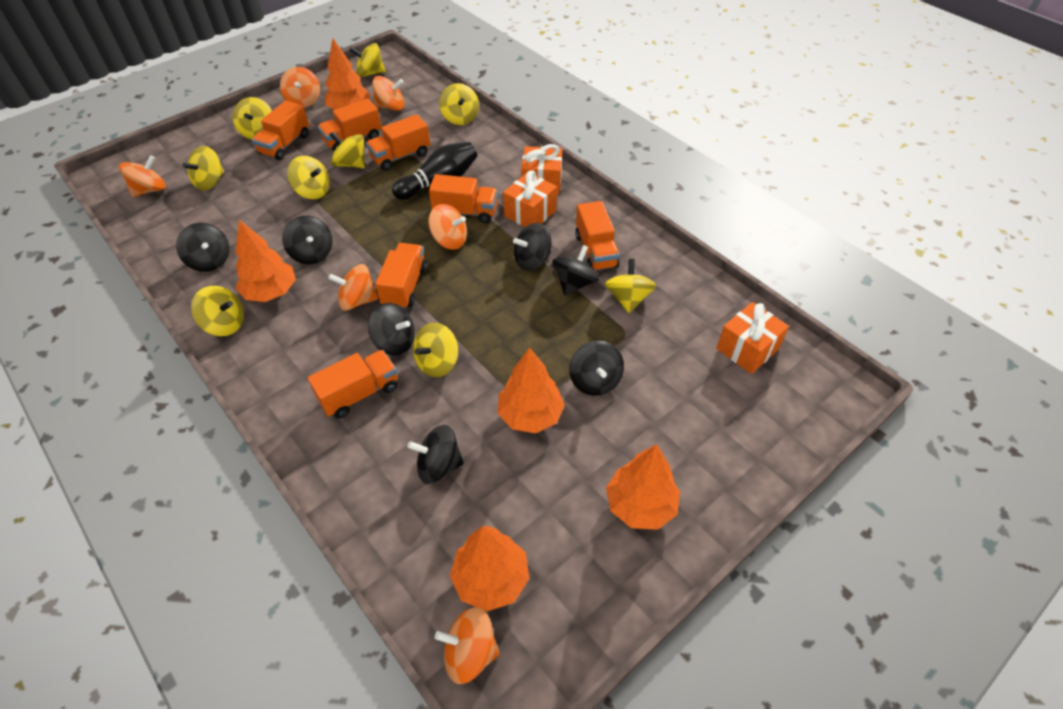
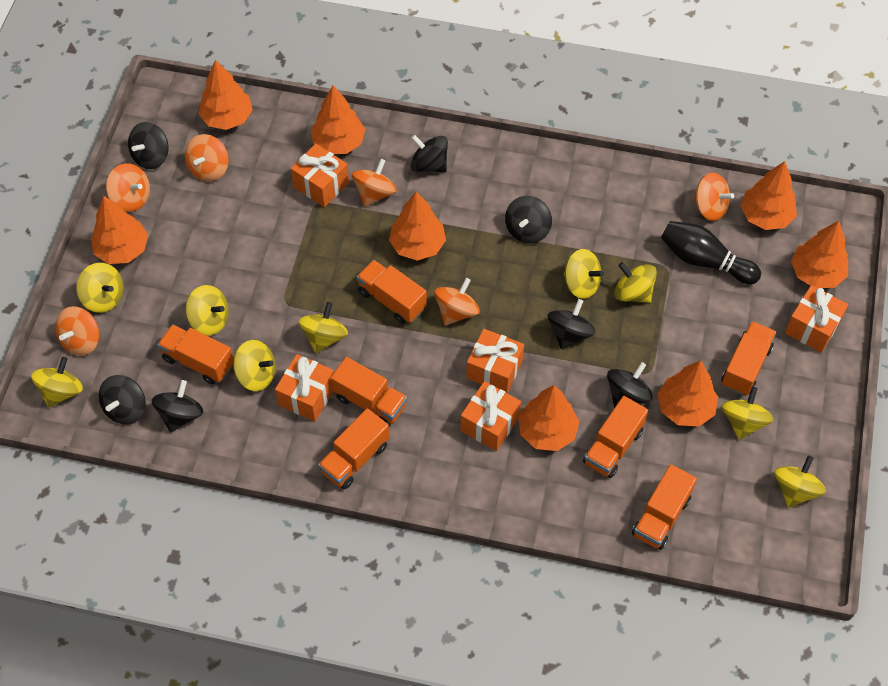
orange gift: 3 -> 5
orange tree: 5 -> 8

